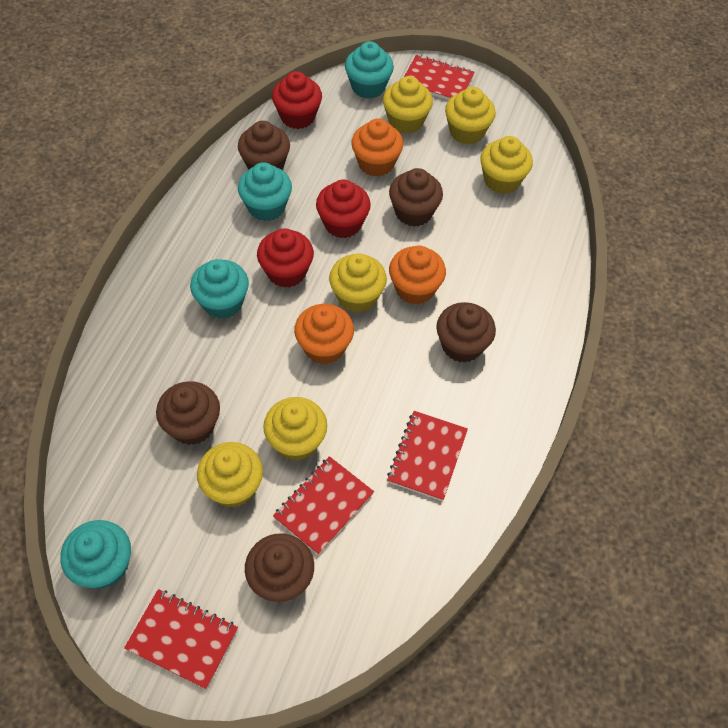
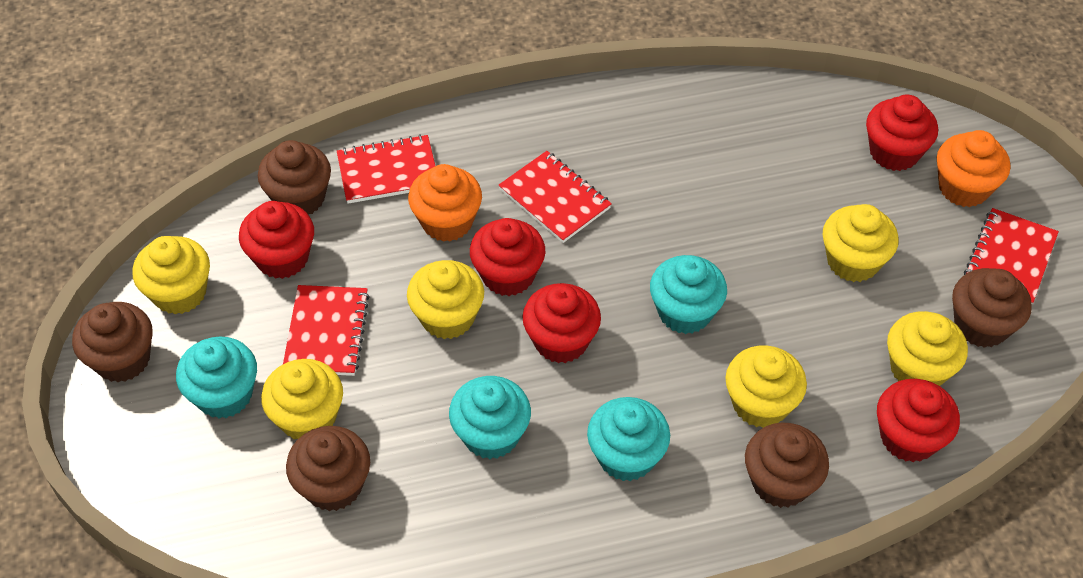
orange cupcake: 3 -> 2
red cupcake: 3 -> 5

